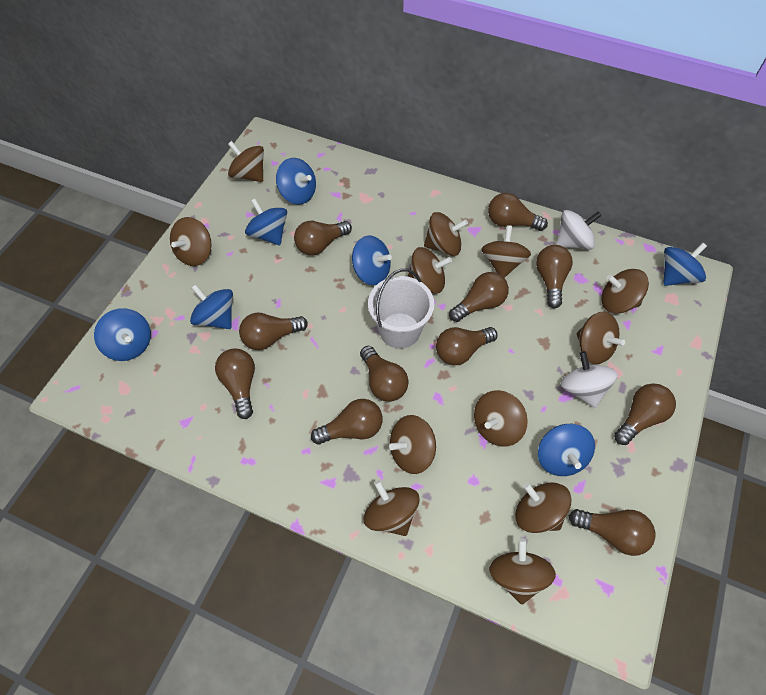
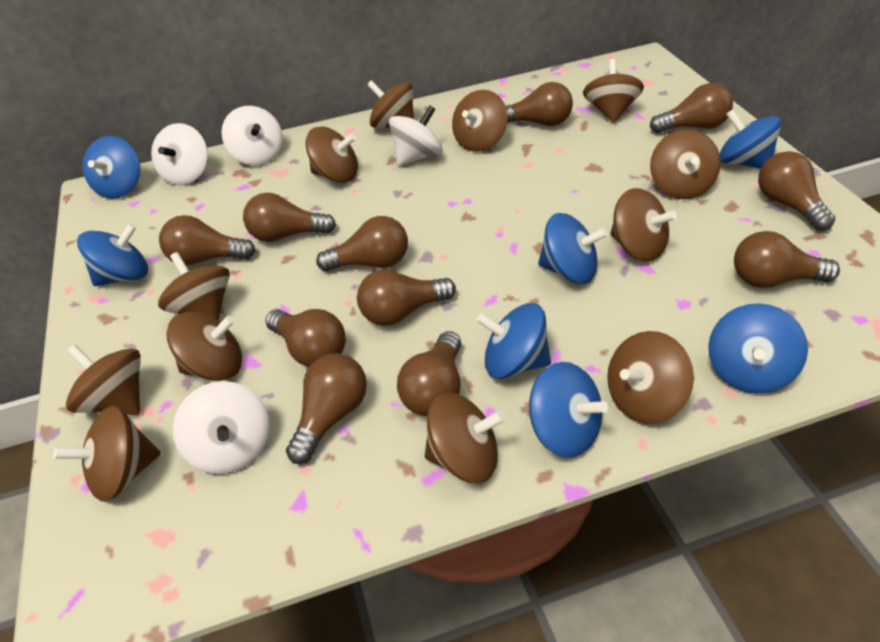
white bucket: 1 -> 0
white spinning top: 2 -> 4

